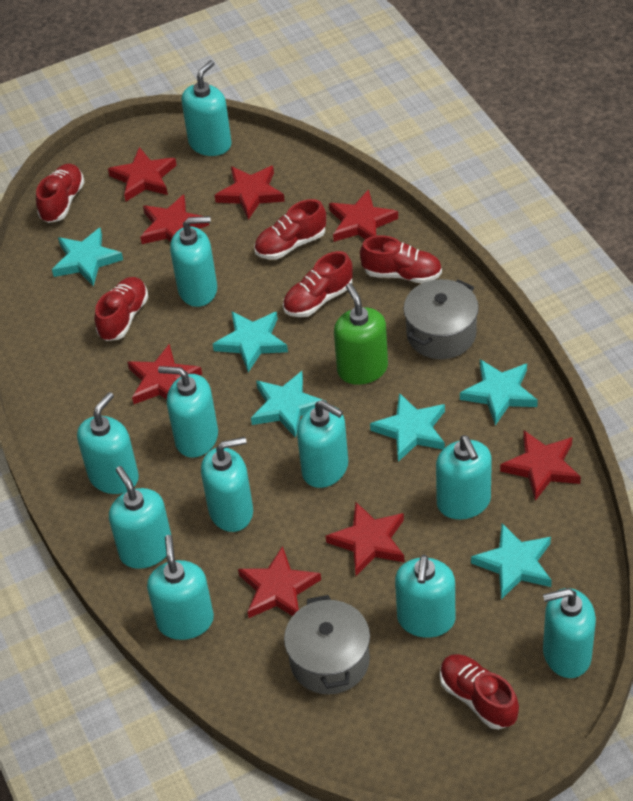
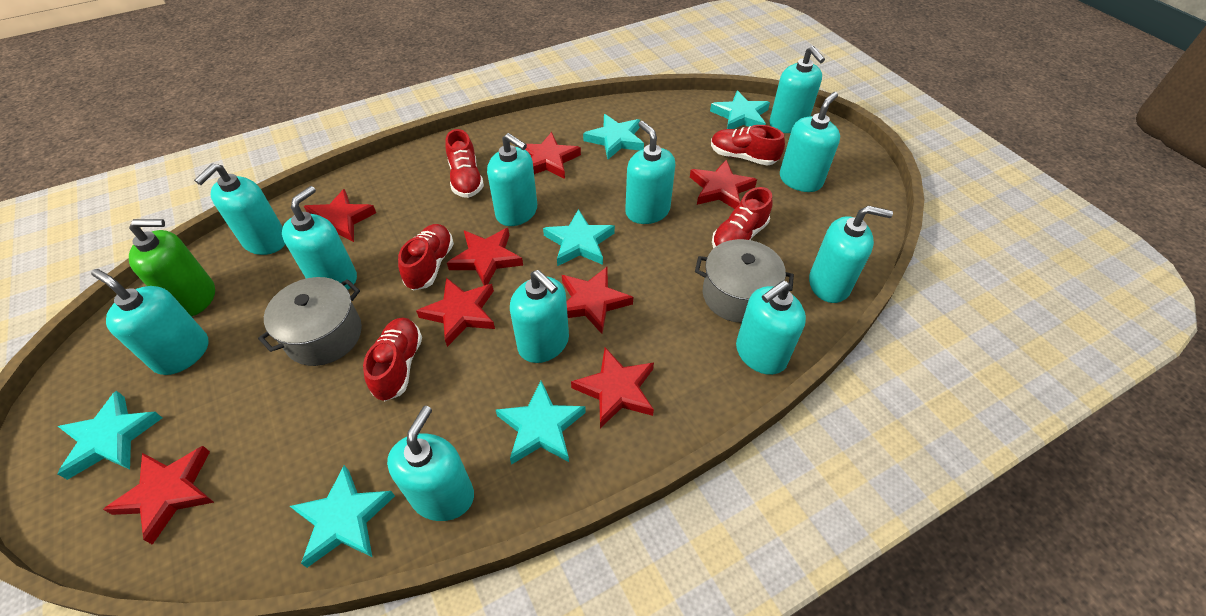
red shoe: 6 -> 5

